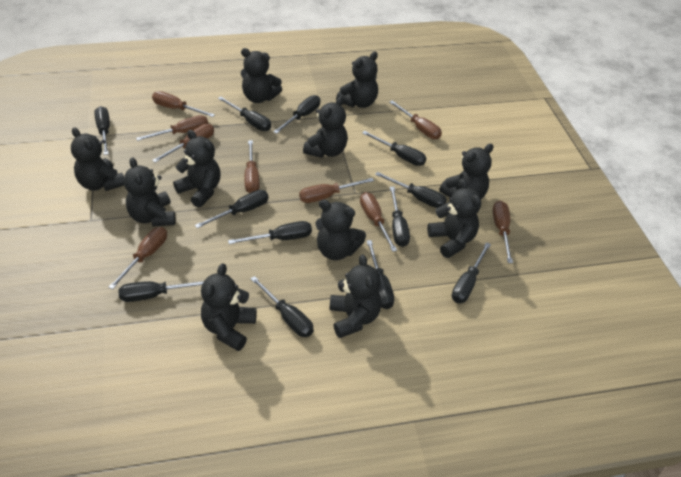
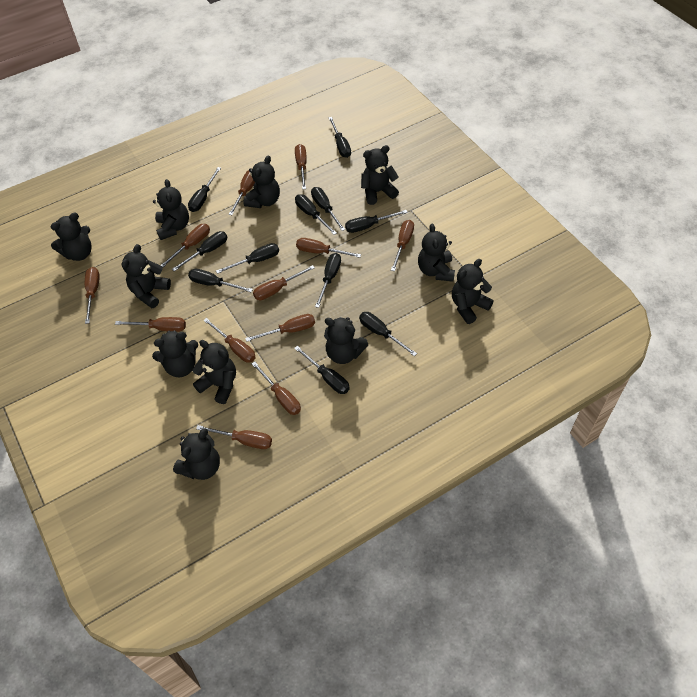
black screwdriver: 12 -> 11
brown screwdriver: 9 -> 12

